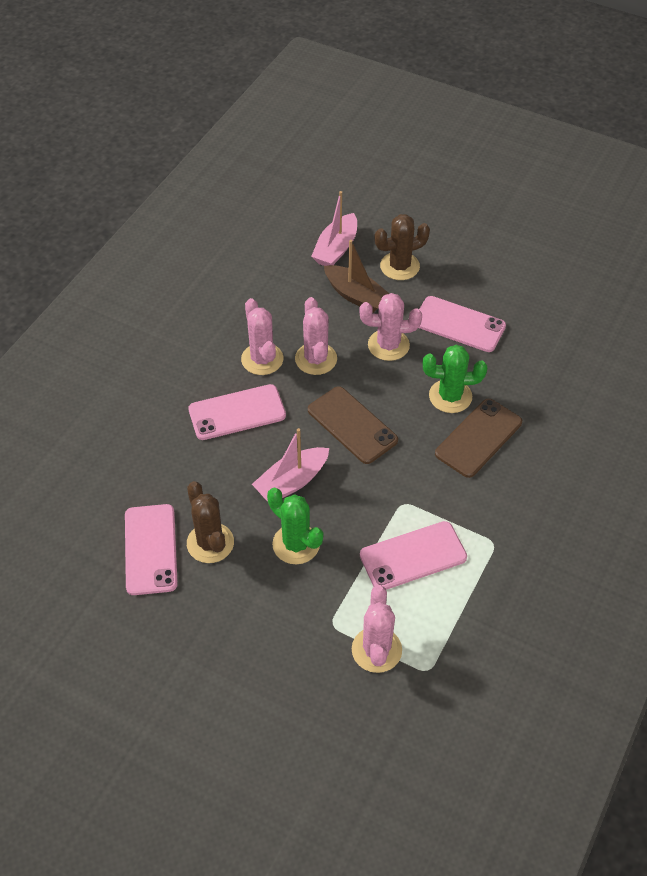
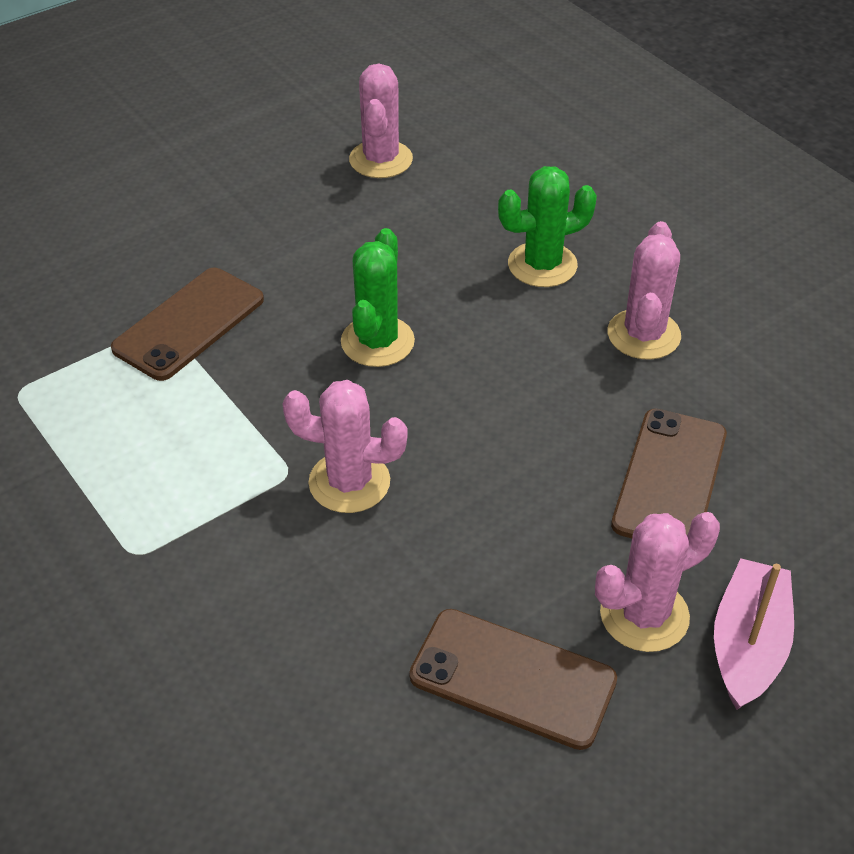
brown boat: 1 -> 0
brown cactus: 2 -> 0
brown phone: 2 -> 3
pink boat: 2 -> 1
pink phone: 4 -> 0

